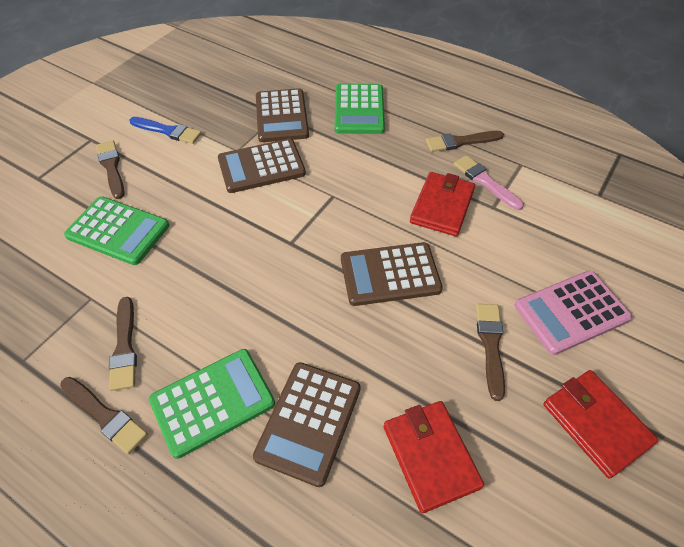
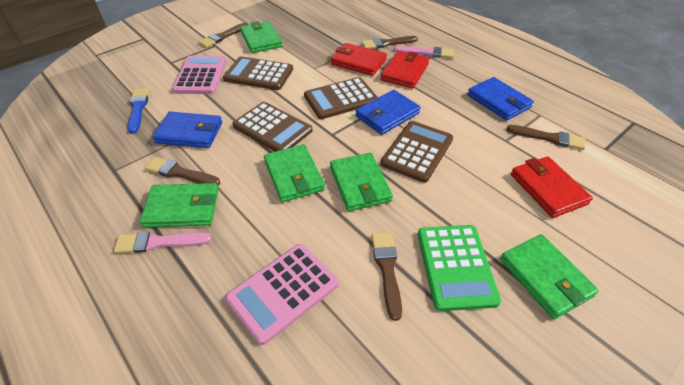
blue wallet: 0 -> 3
green calculator: 3 -> 1
green wallet: 0 -> 5
pink brush: 1 -> 2
pink calculator: 1 -> 2

